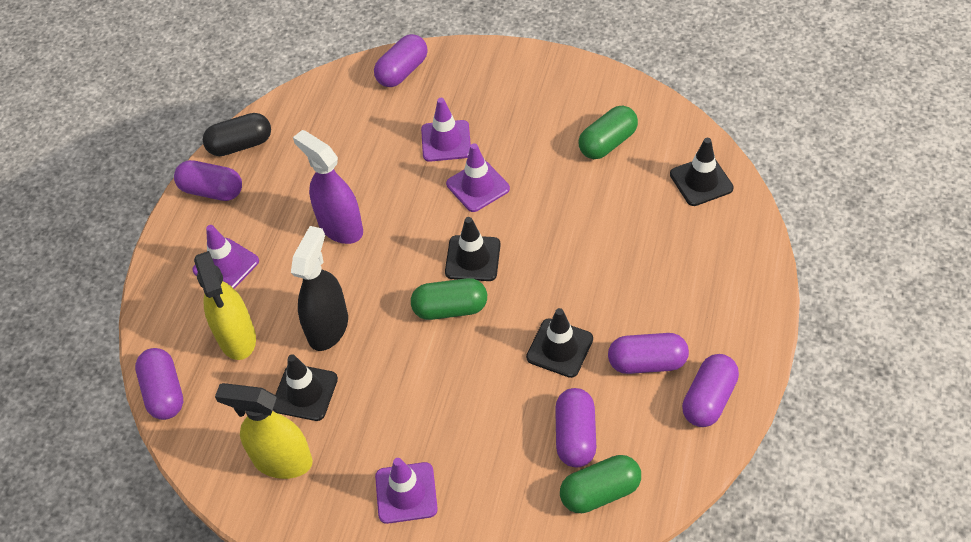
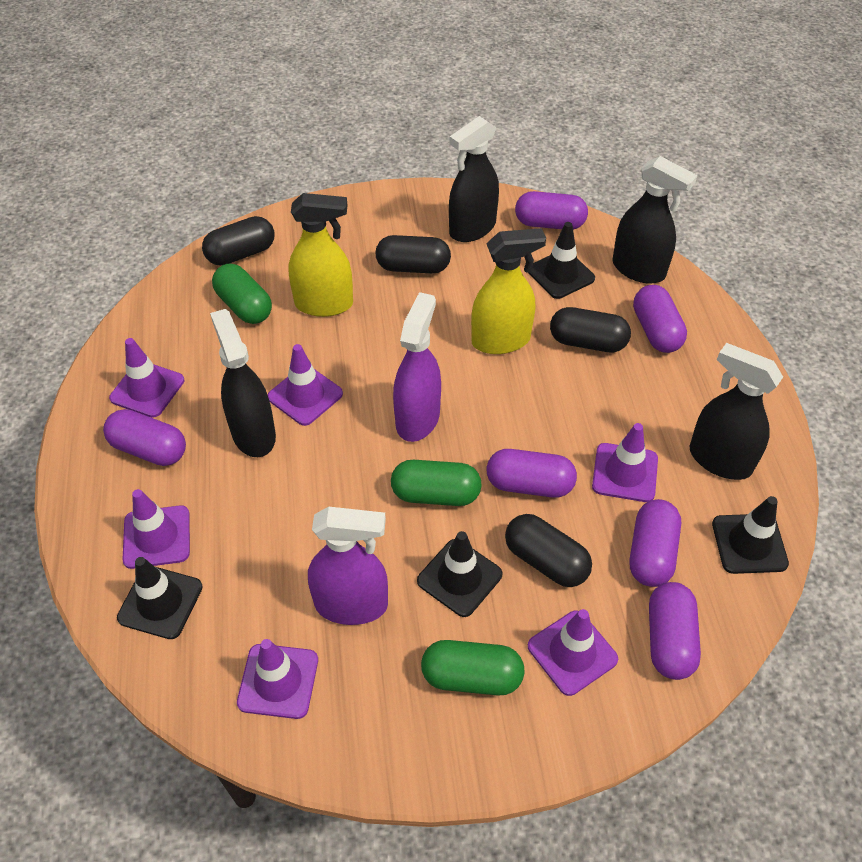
black capsule: 1 -> 4
black spray bottle: 1 -> 4
purple spray bottle: 1 -> 2
purple traffic cone: 4 -> 6

